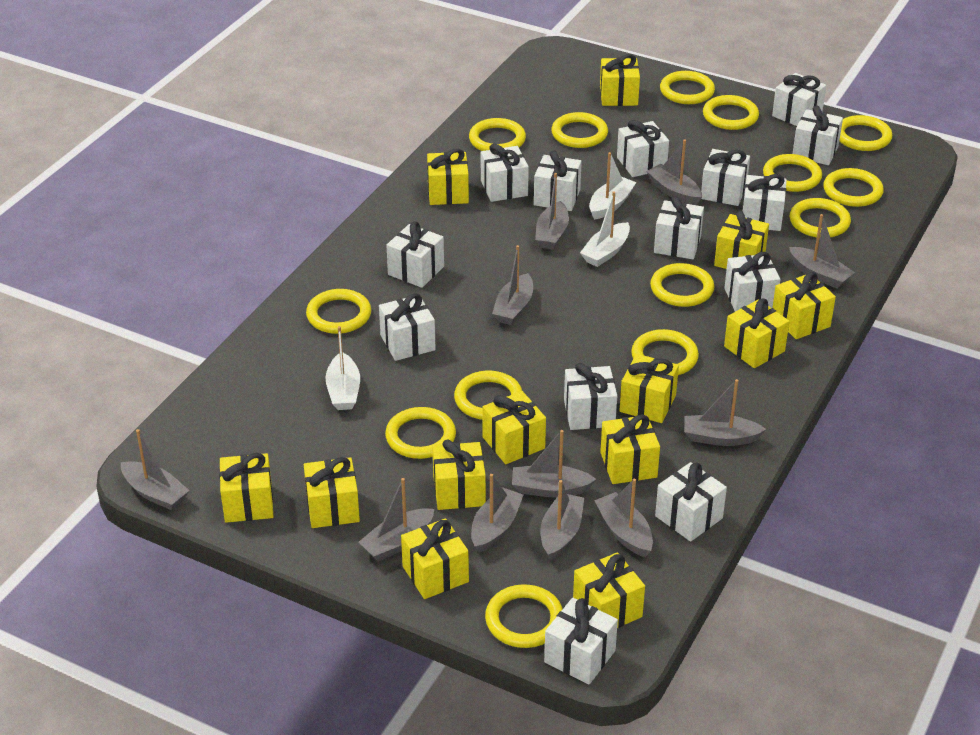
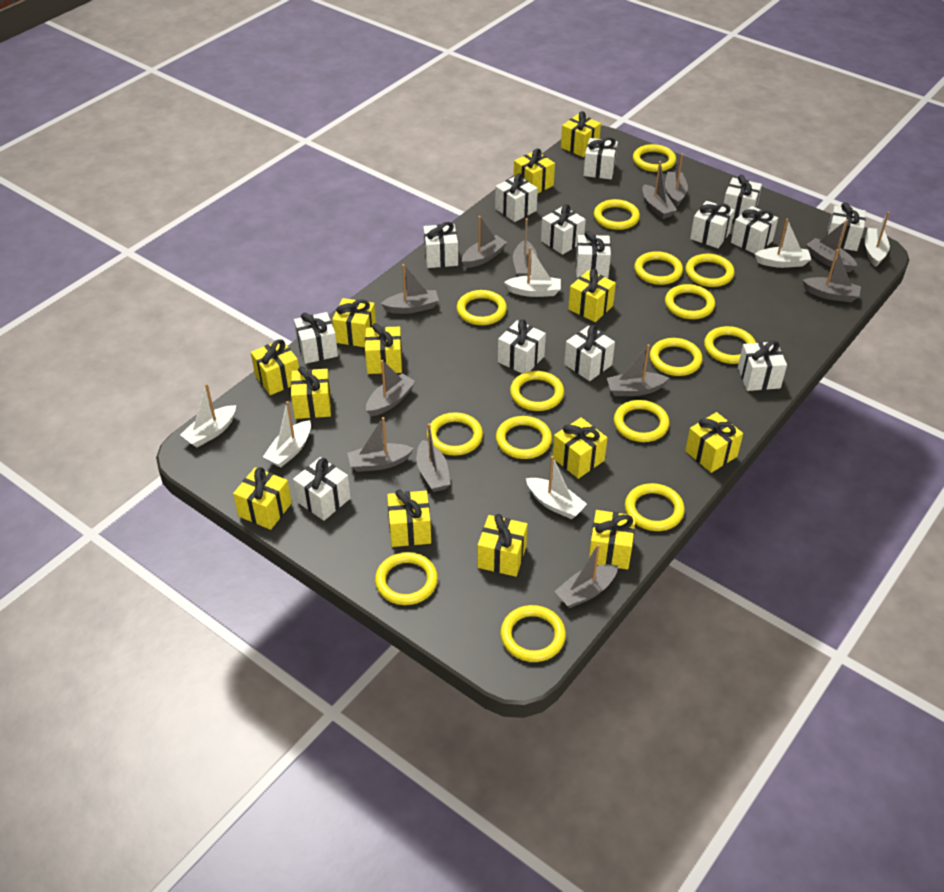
grey boat: 11 -> 12
white boat: 3 -> 6
yellow ring: 14 -> 15

